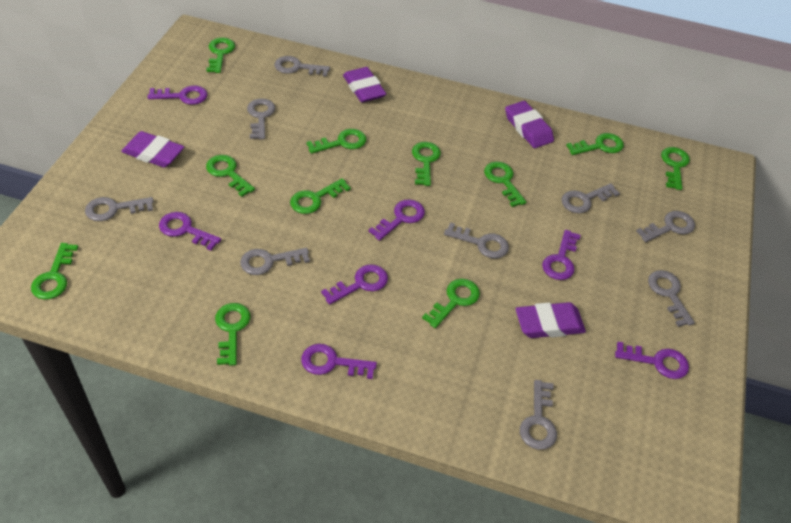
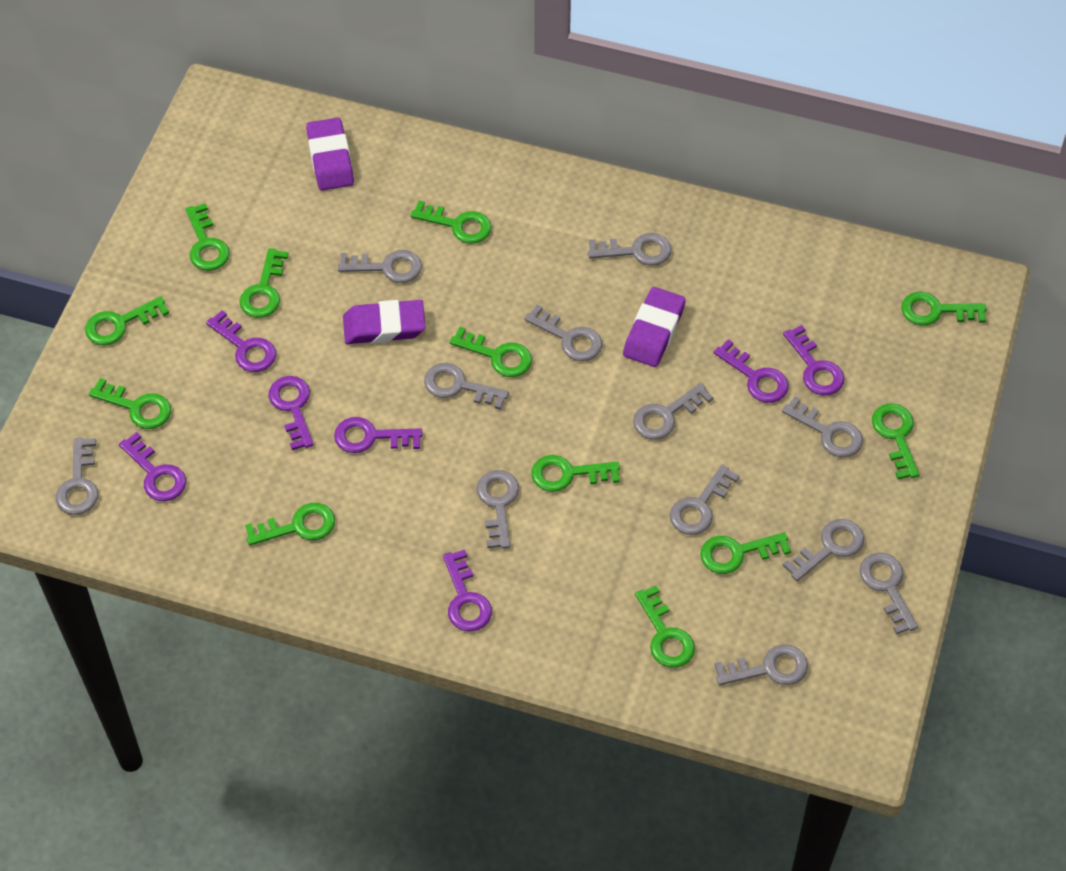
green key: 11 -> 12
grey key: 9 -> 12
purple eraser: 4 -> 3

